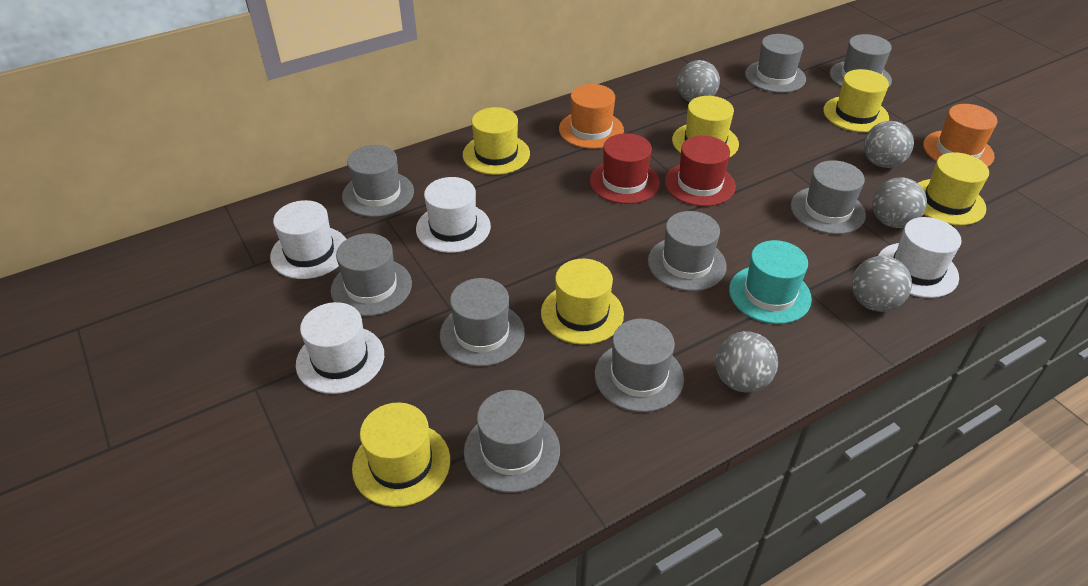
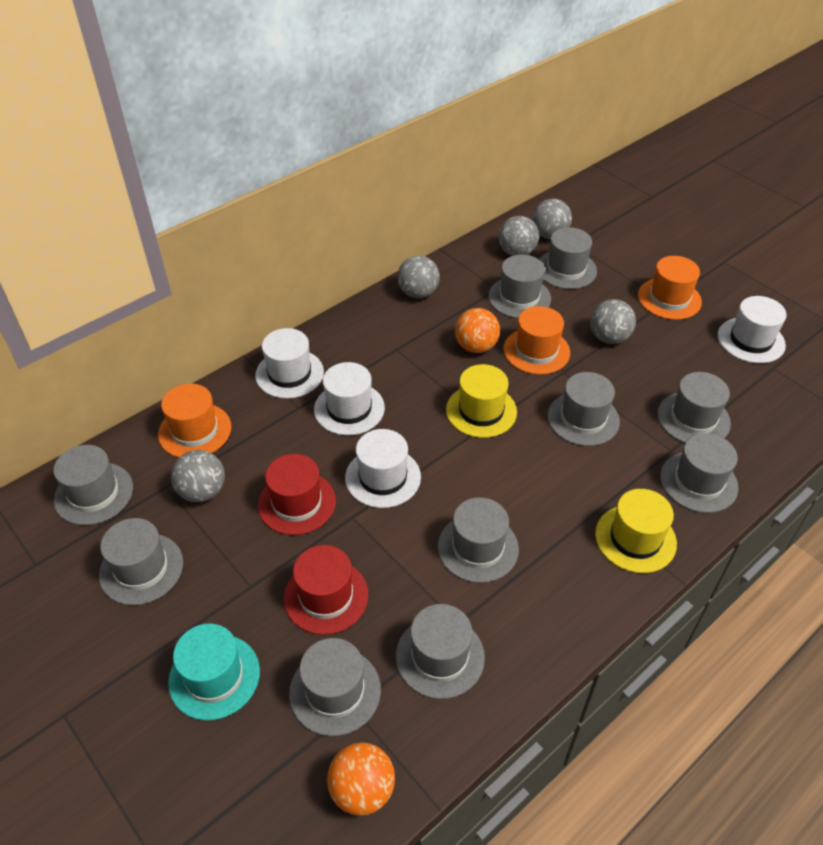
grey hat: 9 -> 10
orange ball: 0 -> 2
orange hat: 2 -> 3
yellow hat: 6 -> 2

